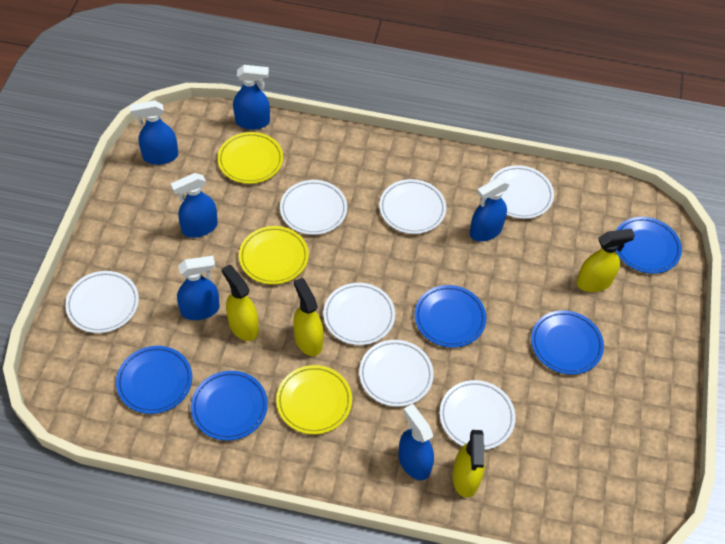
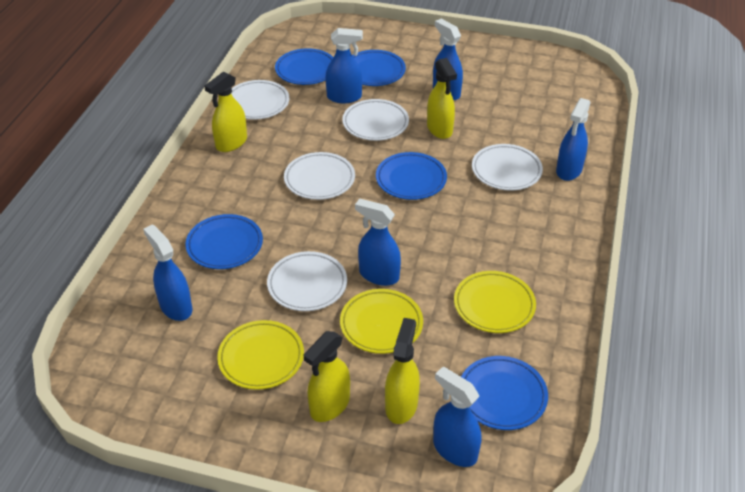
white plate: 7 -> 5

